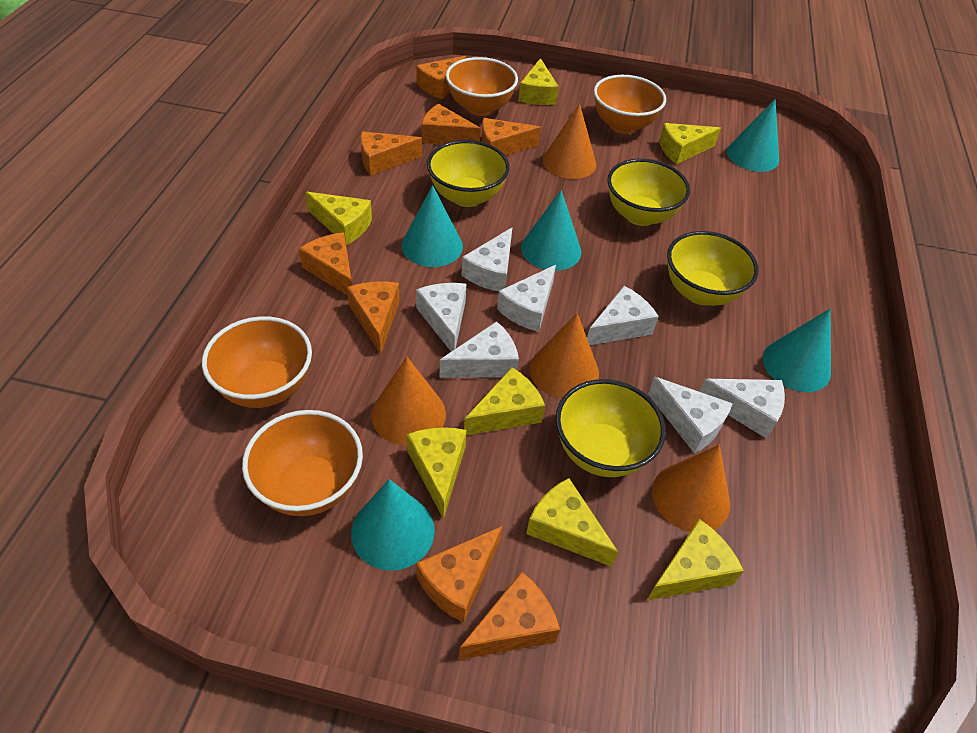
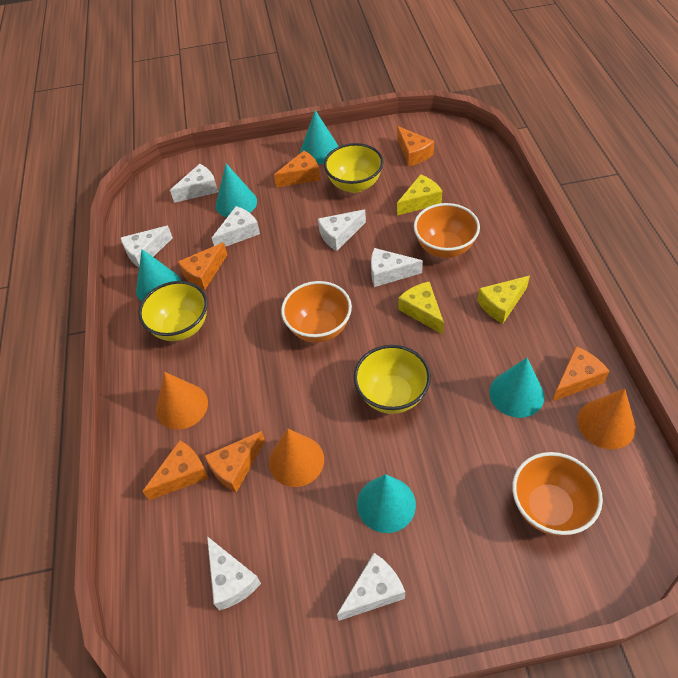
orange bowl: 4 -> 3
orange cheese: 8 -> 6
orange cone: 4 -> 3
yellow bowl: 4 -> 3
yellow cheese: 7 -> 3

